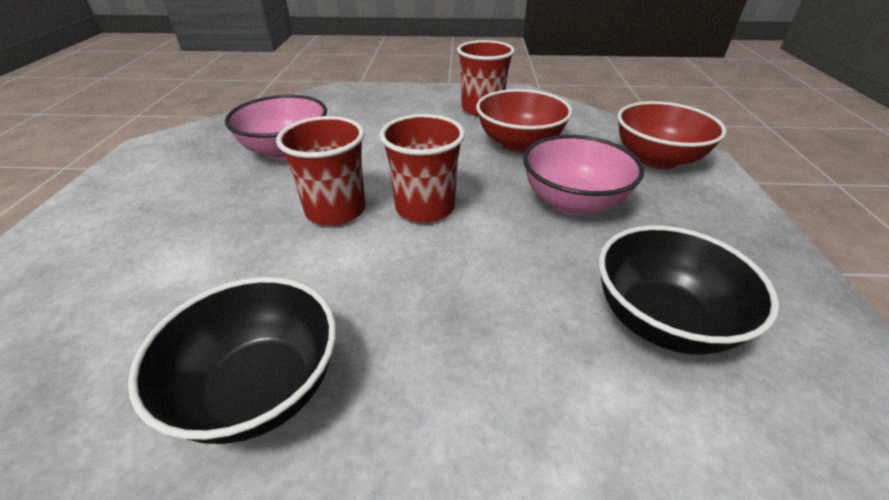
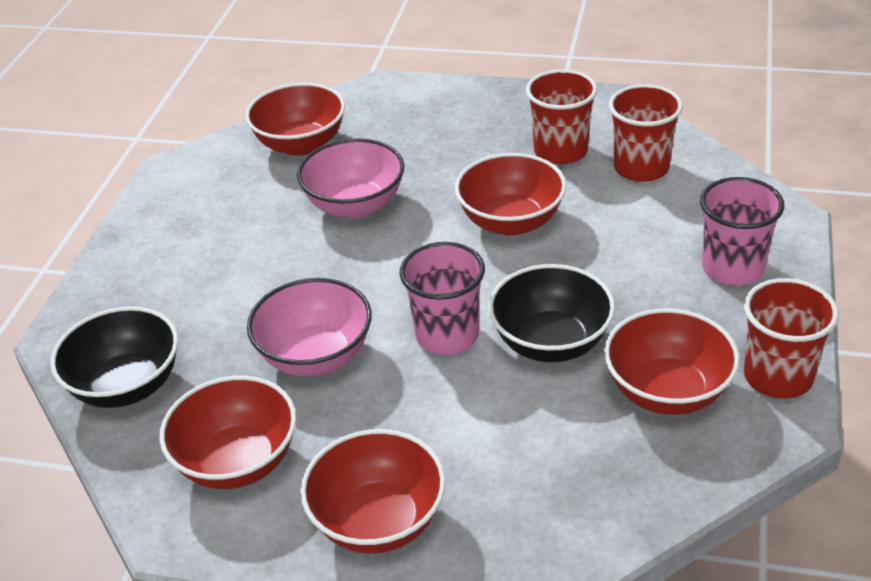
pink cup: 0 -> 2
red bowl: 2 -> 5

